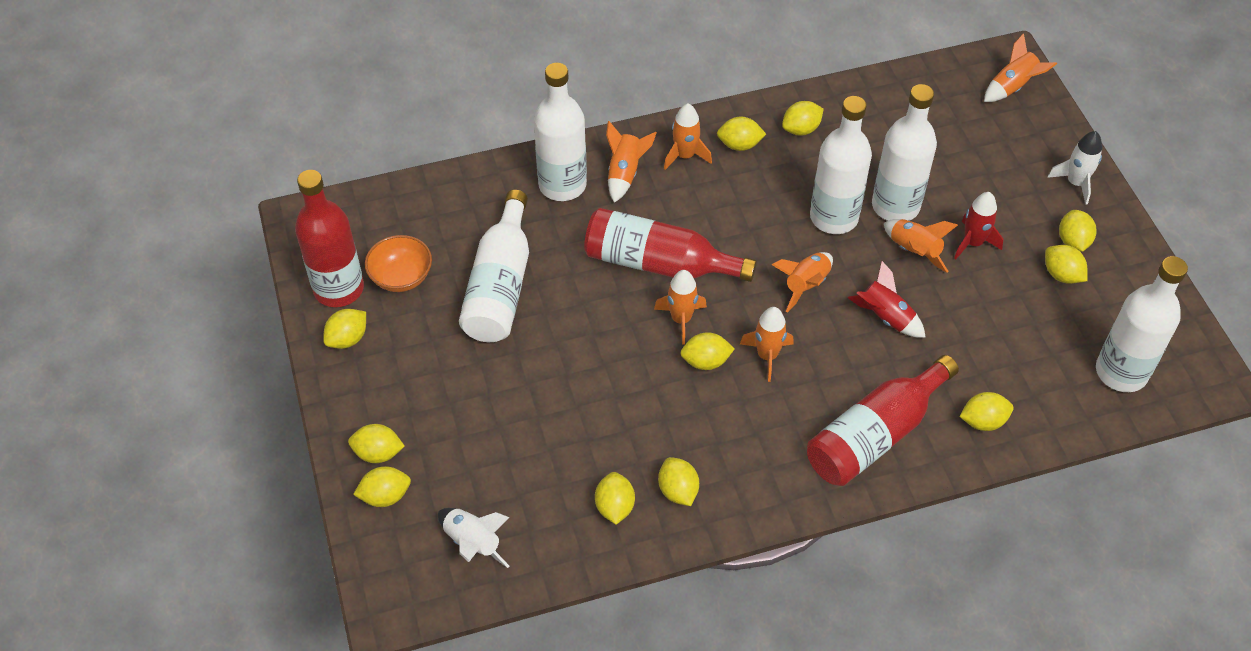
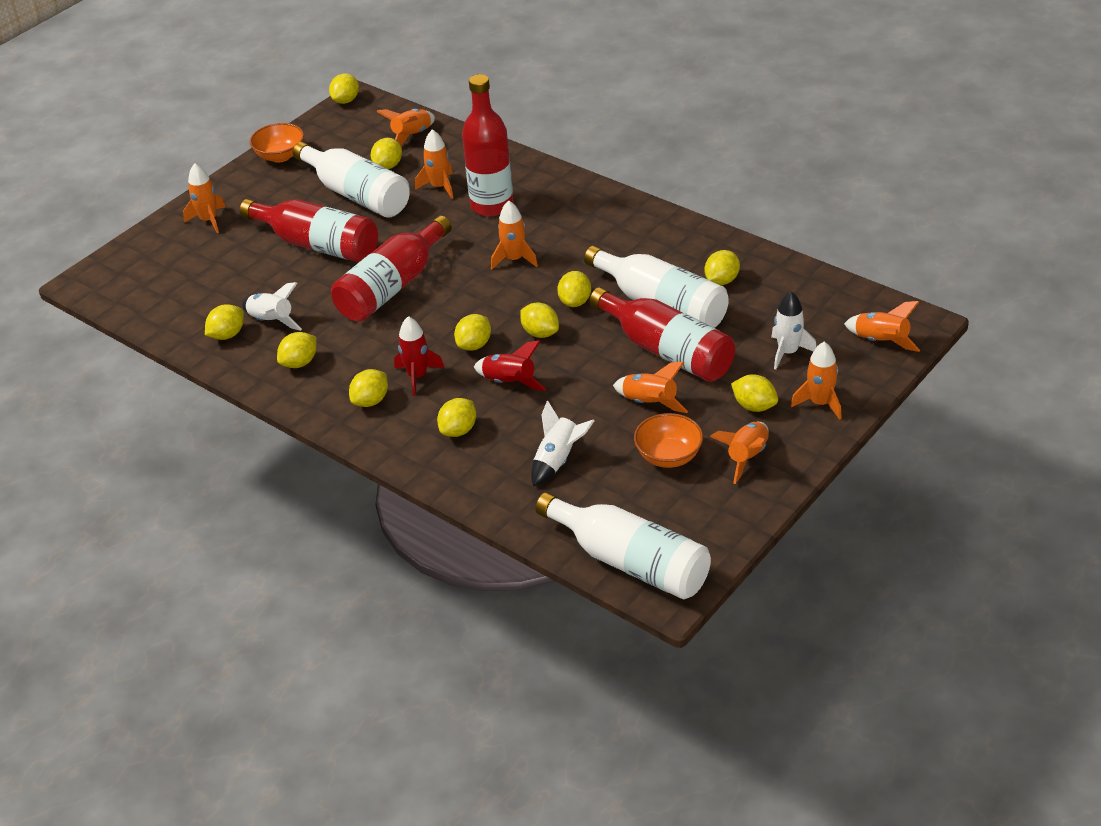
orange bowl: 1 -> 2
orange rocket: 7 -> 8
red bottle: 3 -> 4
white bottle: 5 -> 3
white rocket: 2 -> 3

